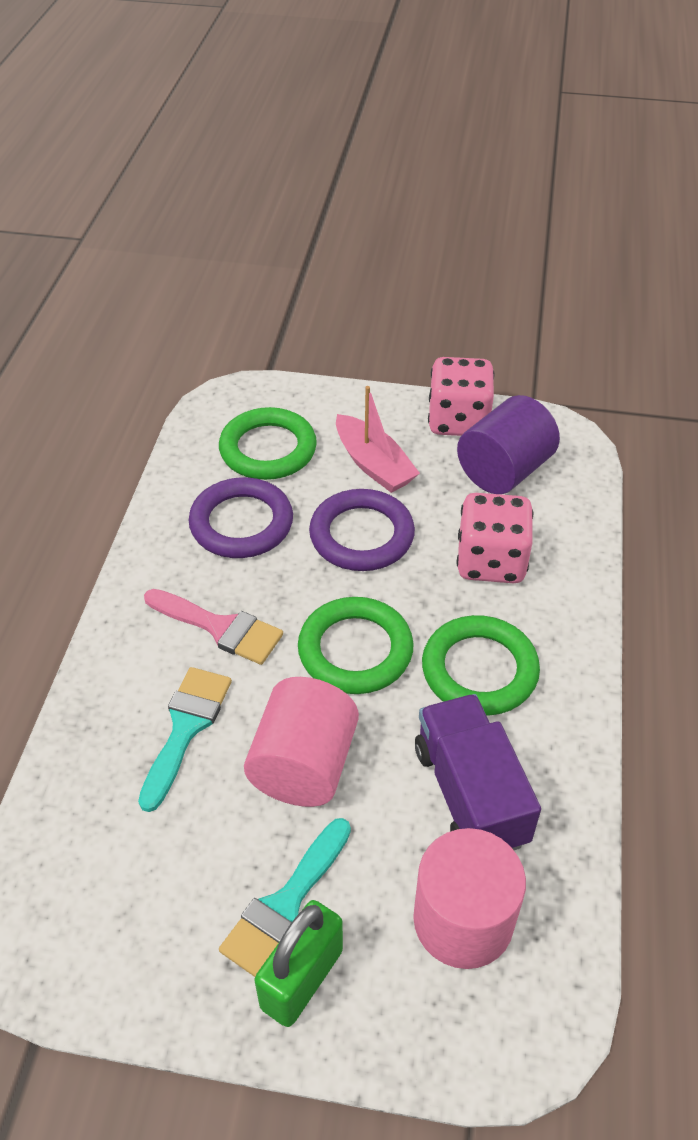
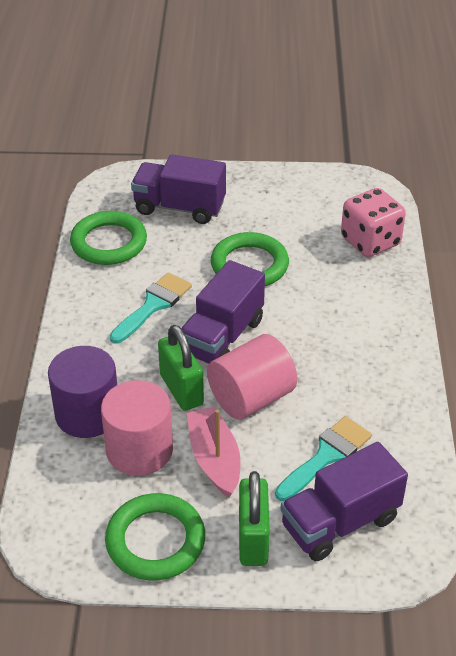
green padlock: 1 -> 2
pink brush: 1 -> 0
pink dice: 2 -> 1
purple ring: 2 -> 0
purple truck: 1 -> 3

